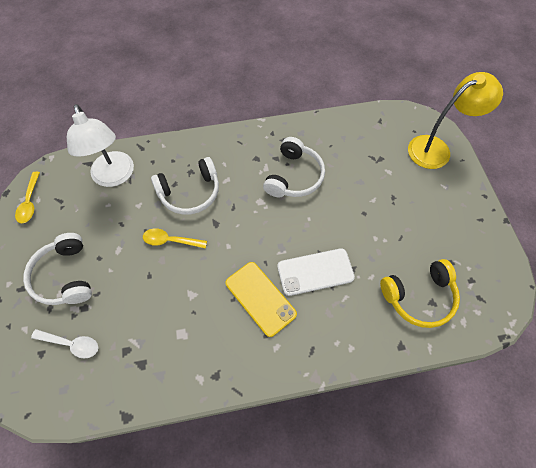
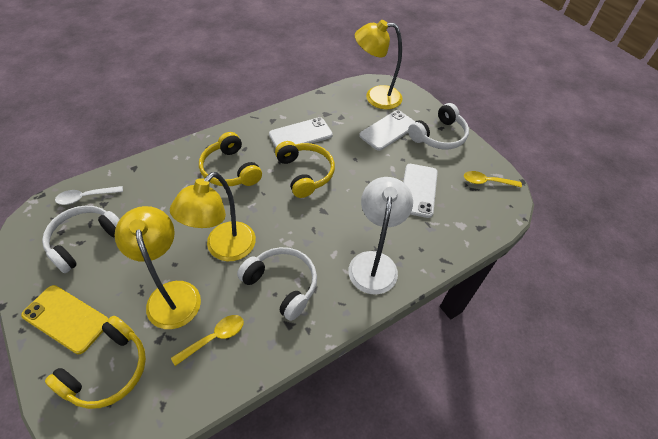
white phone: 1 -> 3
yellow headphones: 1 -> 3
yellow lamp: 1 -> 3

